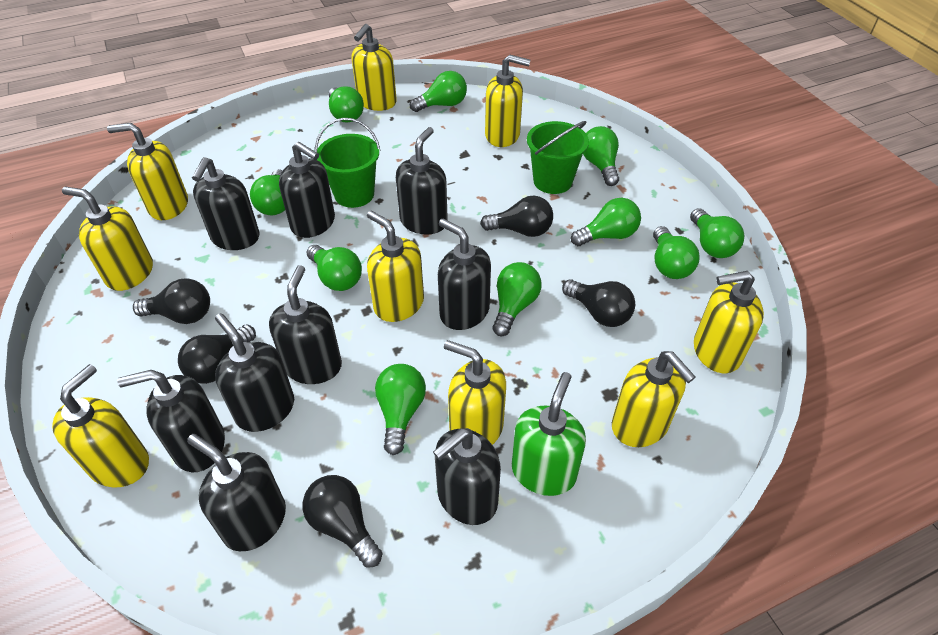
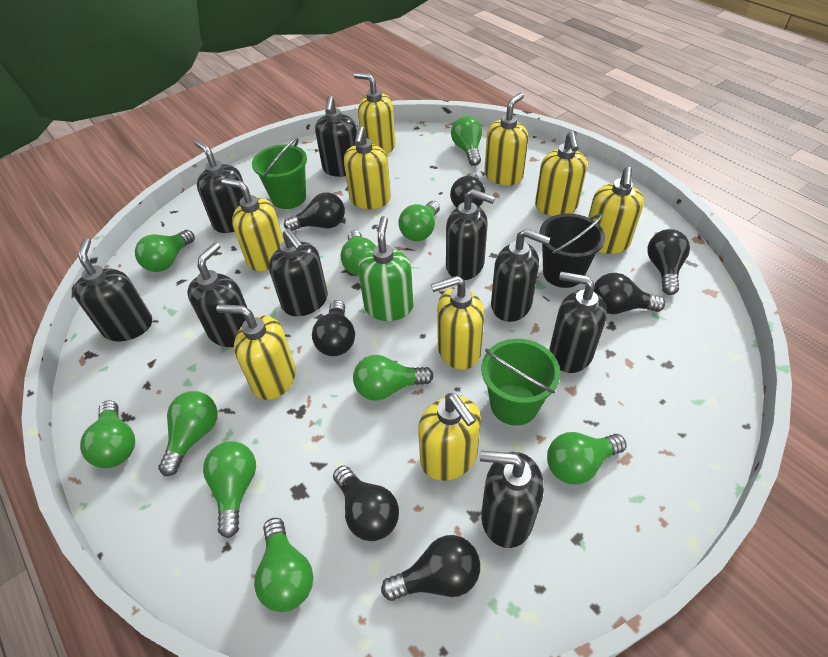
black bucket: 0 -> 1
black light bulb: 5 -> 7

